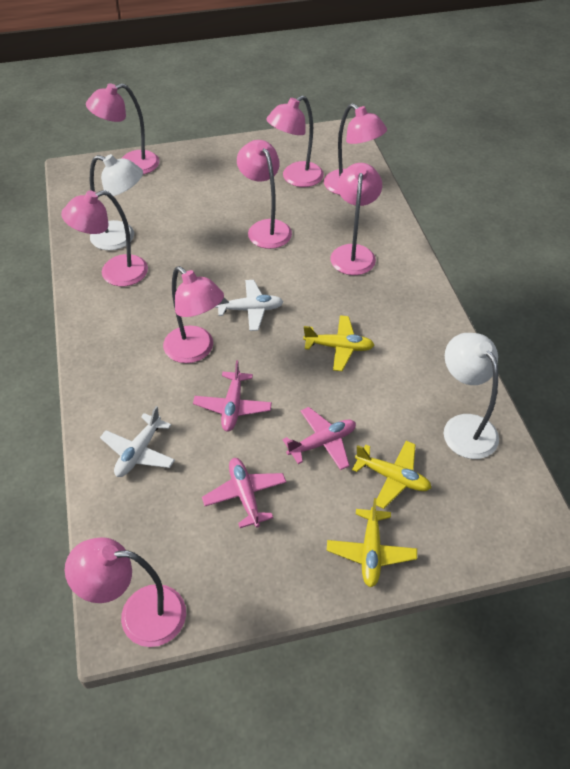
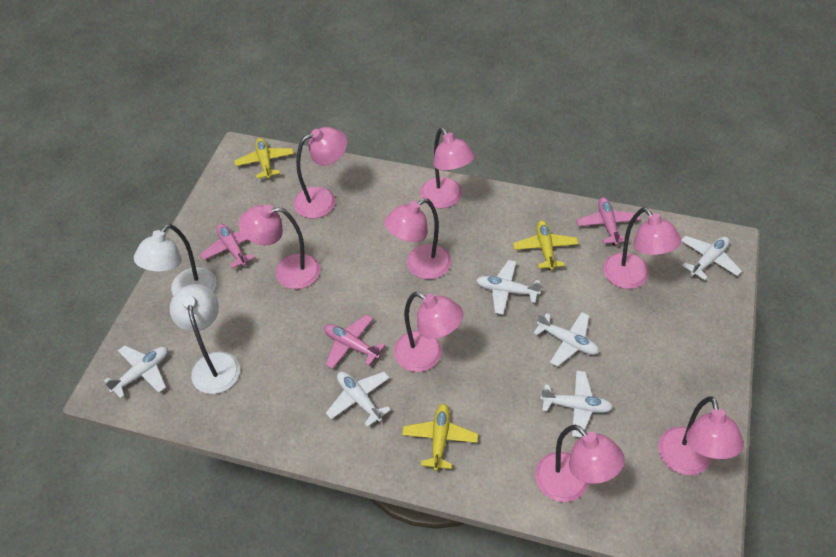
white plane: 2 -> 6

